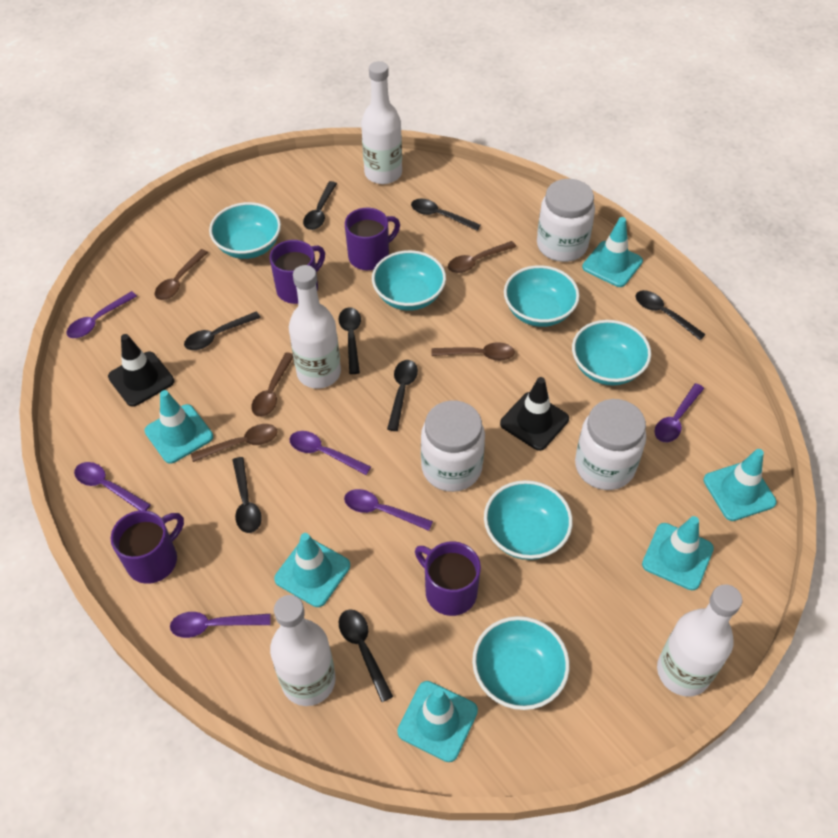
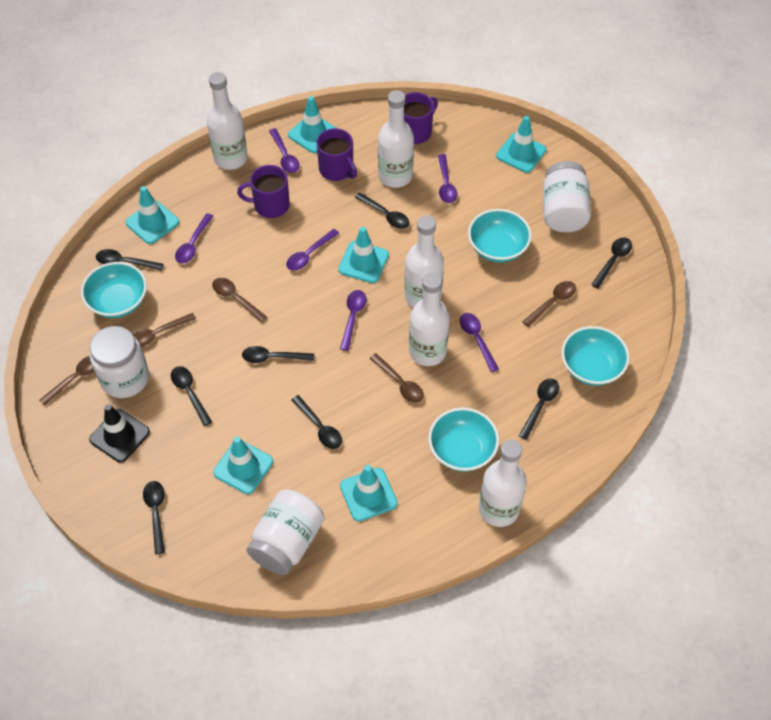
black traffic cone: 2 -> 1
purple mug: 4 -> 3
turquoise bowl: 6 -> 4
white bottle: 4 -> 5

